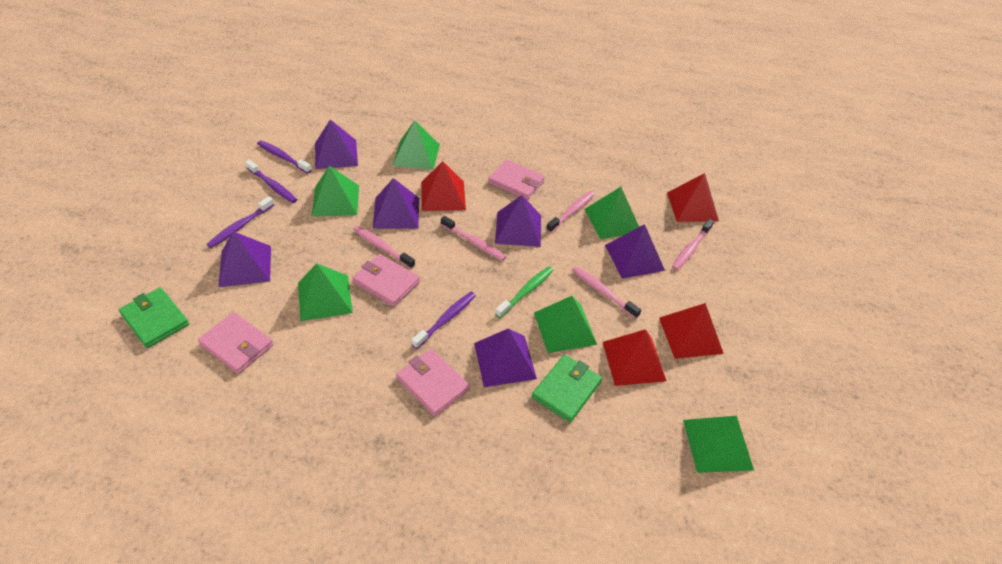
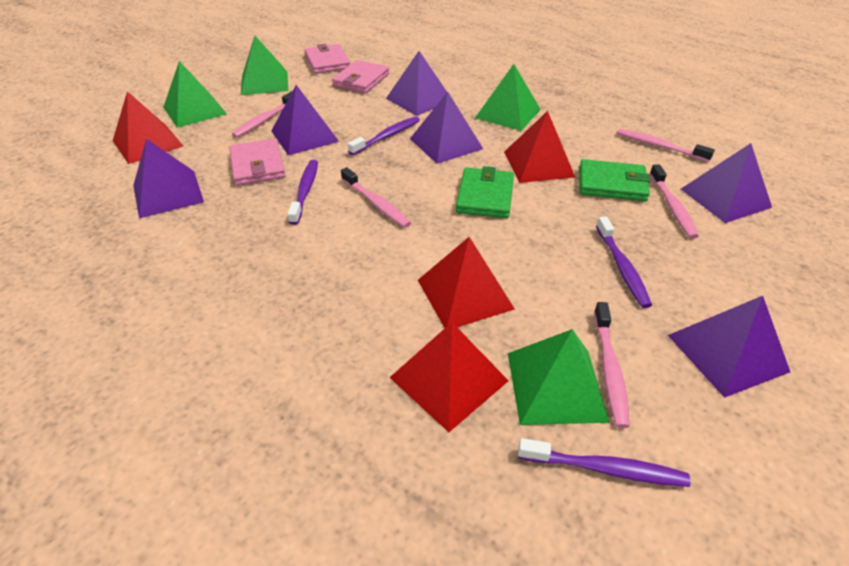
green pyramid: 6 -> 4
green toothbrush: 1 -> 0
pink wallet: 4 -> 3

